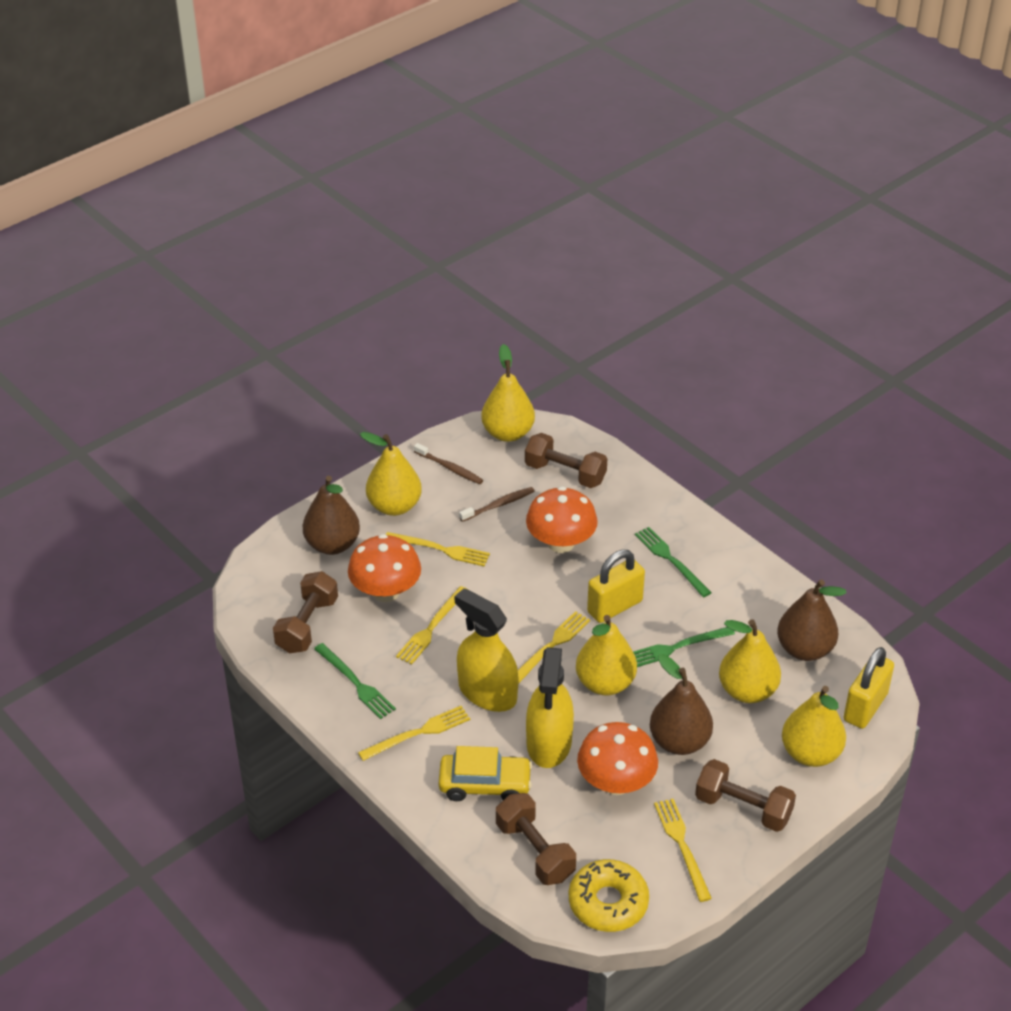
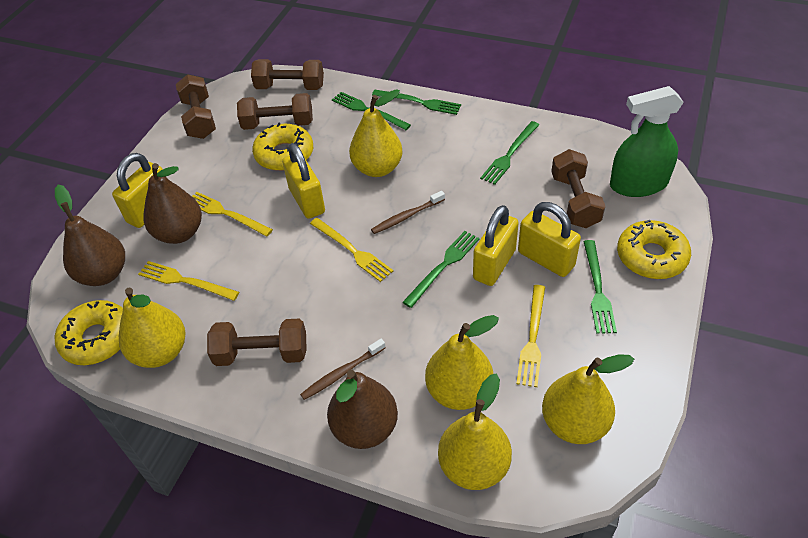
brown dumbbell: 4 -> 5
green fork: 3 -> 5
green spray bottle: 0 -> 1
orange mushroom: 3 -> 0
yellow car: 1 -> 0
yellow donut: 1 -> 3
yellow fork: 5 -> 4
yellow padlock: 2 -> 4
yellow spray bottle: 2 -> 0

